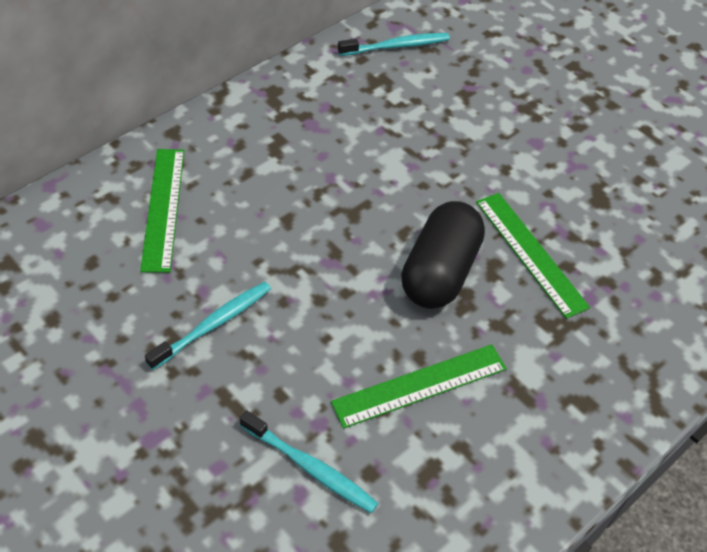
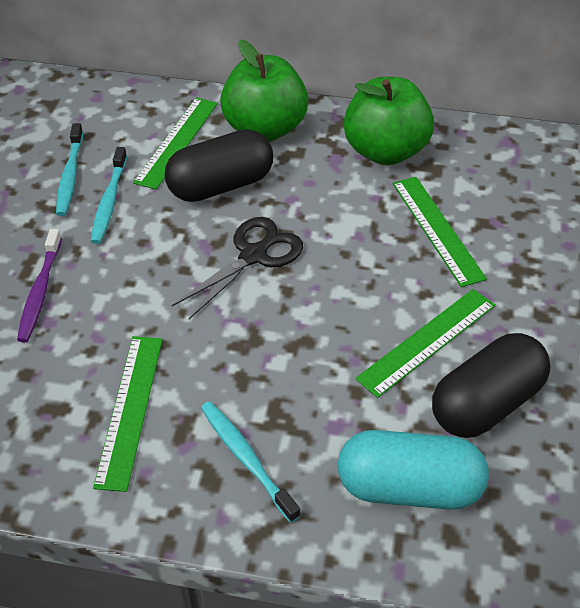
black capsule: 1 -> 2
black scissors: 0 -> 1
green apple: 0 -> 2
green ruler: 3 -> 4
purple toothbrush: 0 -> 1
turquoise capsule: 0 -> 1

